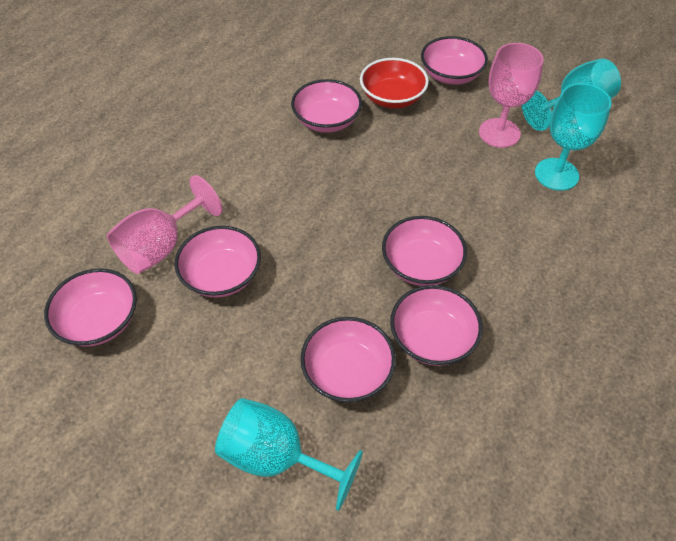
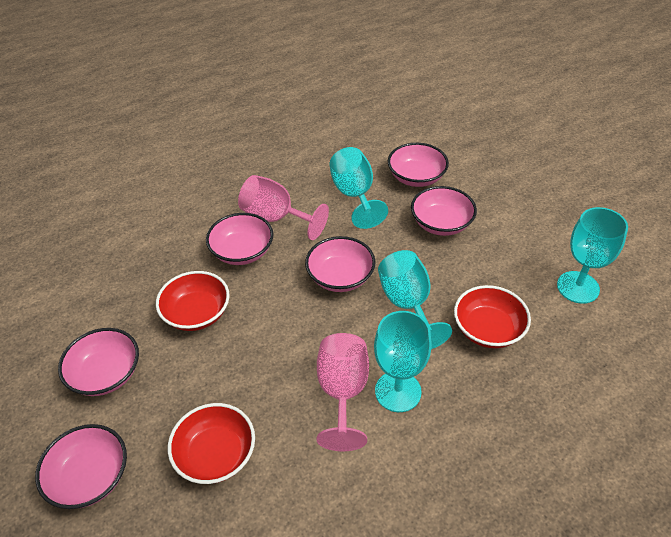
pink bowl: 7 -> 6
red bowl: 1 -> 3
turquoise goblet: 3 -> 4

